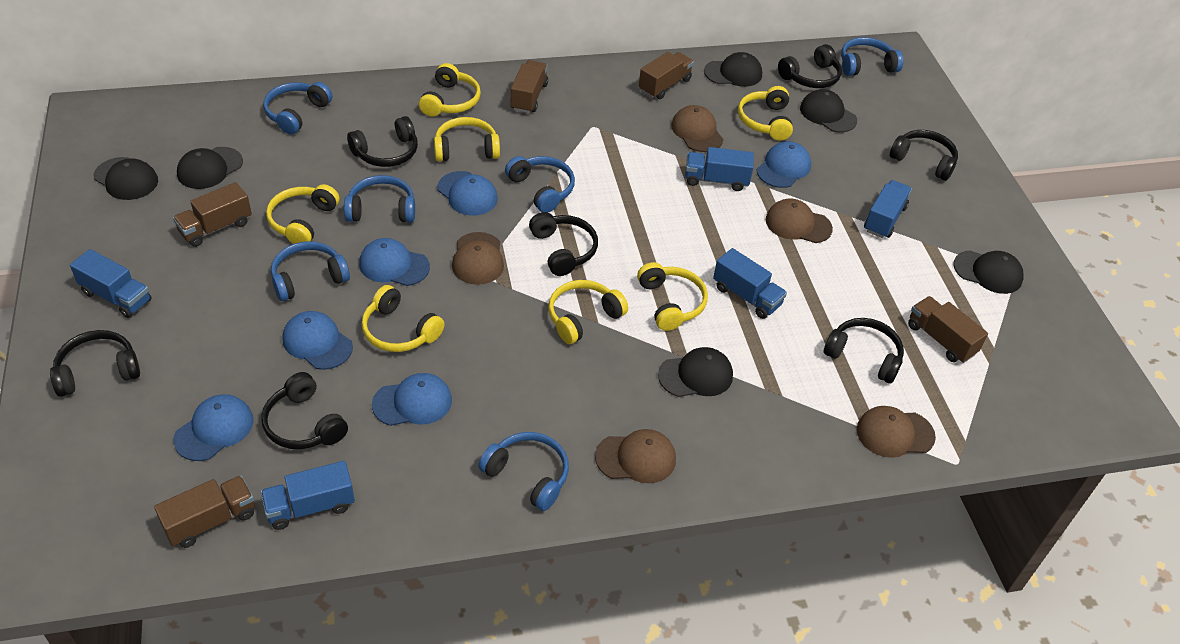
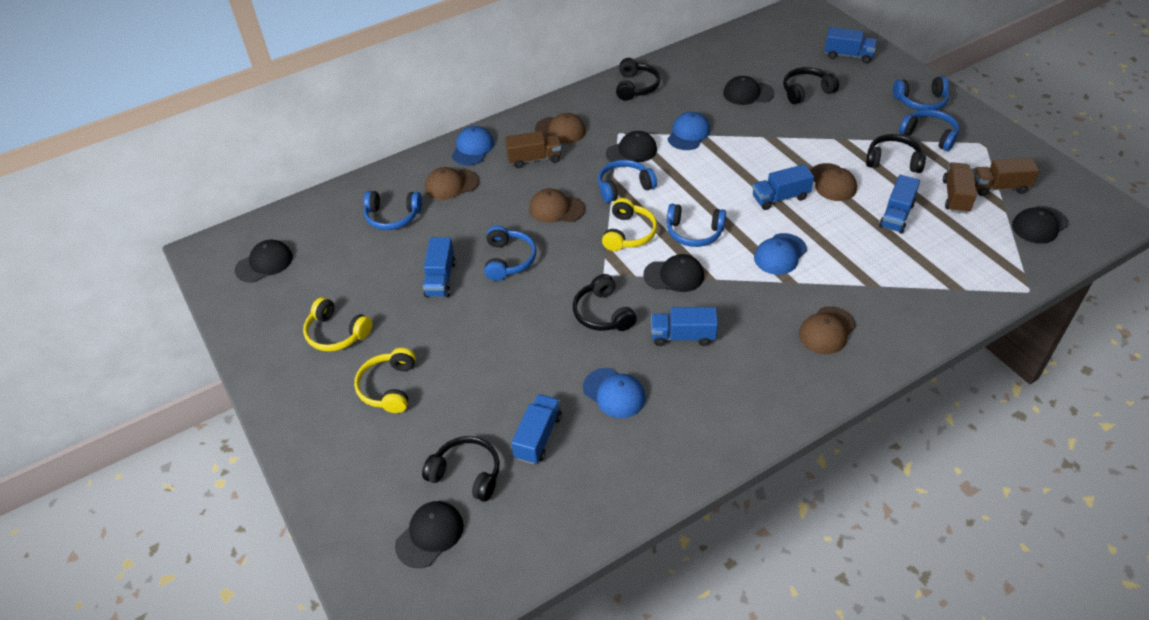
black headphones: 7 -> 5
blue cap: 6 -> 4
blue truck: 5 -> 6
brown truck: 5 -> 3
yellow headphones: 7 -> 3

